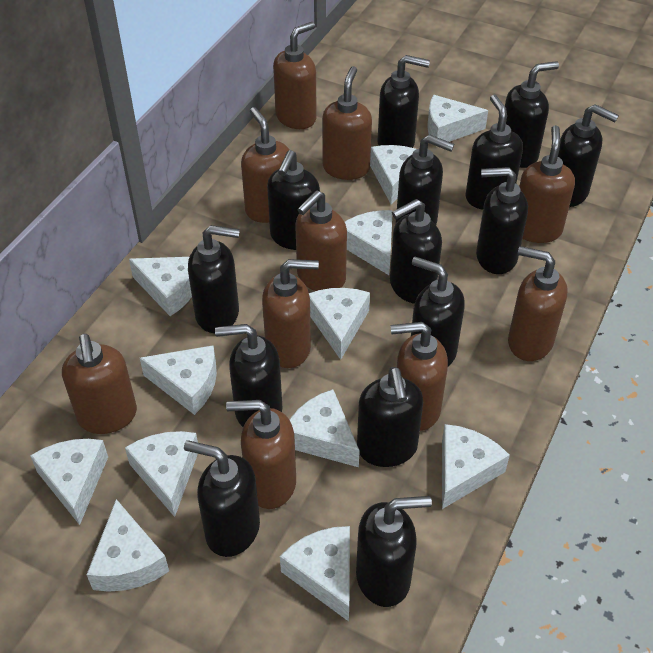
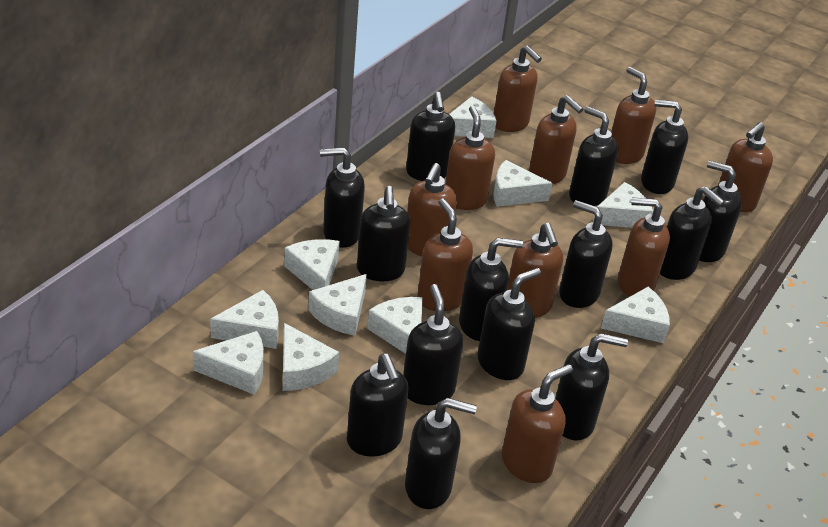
white cheese: 12 -> 10

